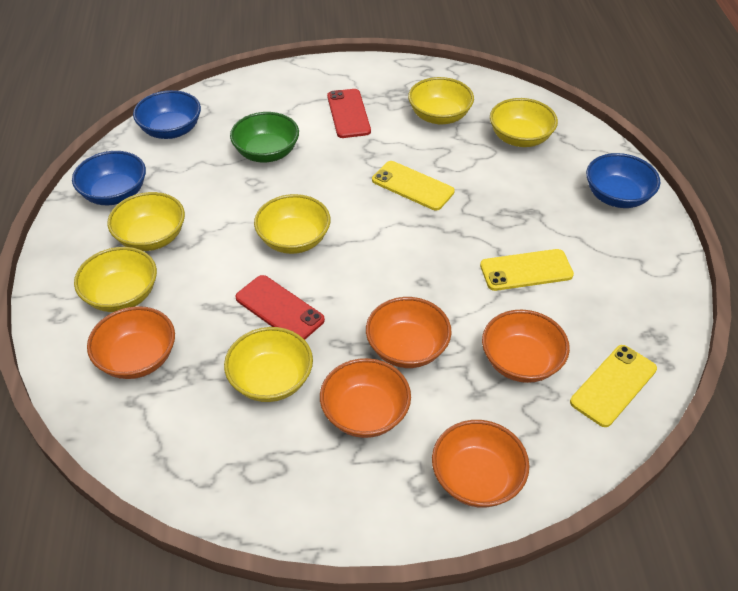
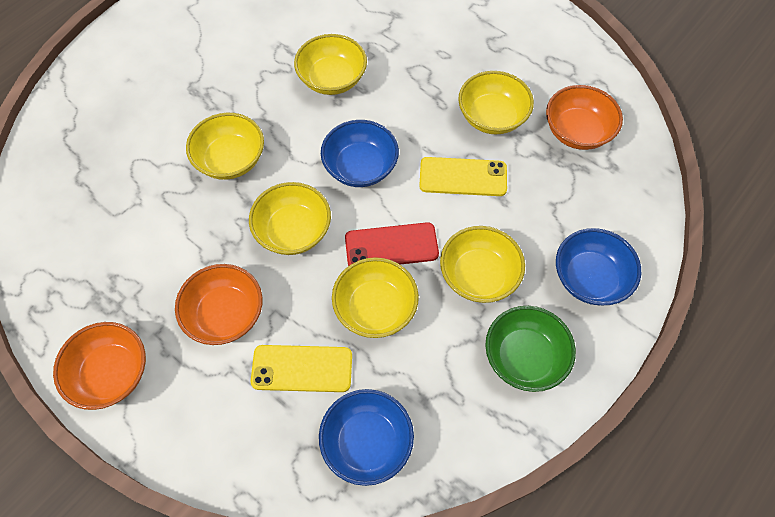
orange bowl: 5 -> 3
red phone: 2 -> 1
yellow phone: 3 -> 2

